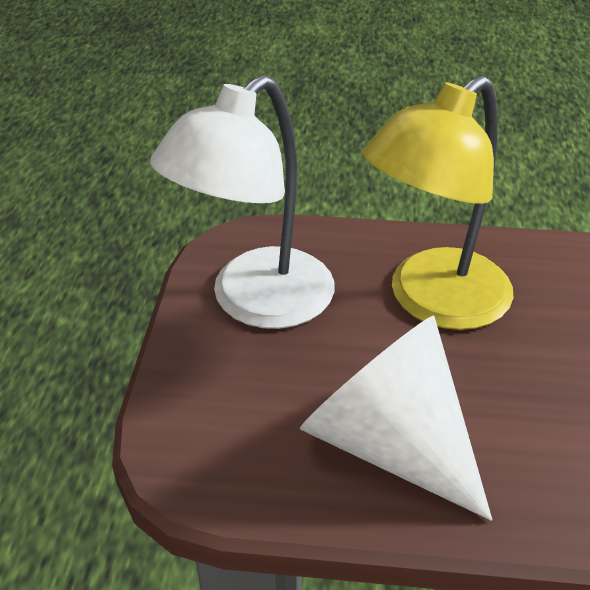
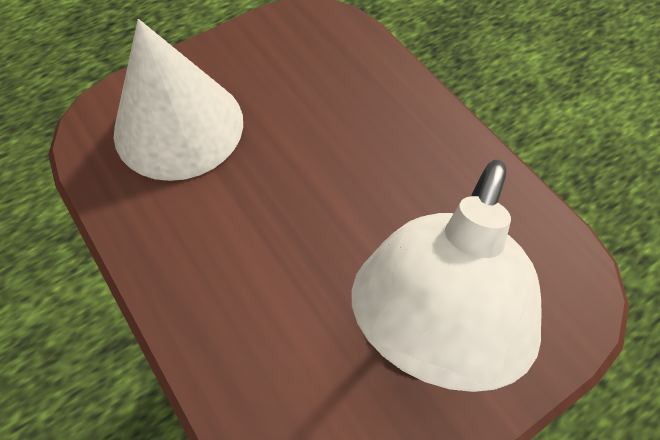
yellow lamp: 1 -> 0

